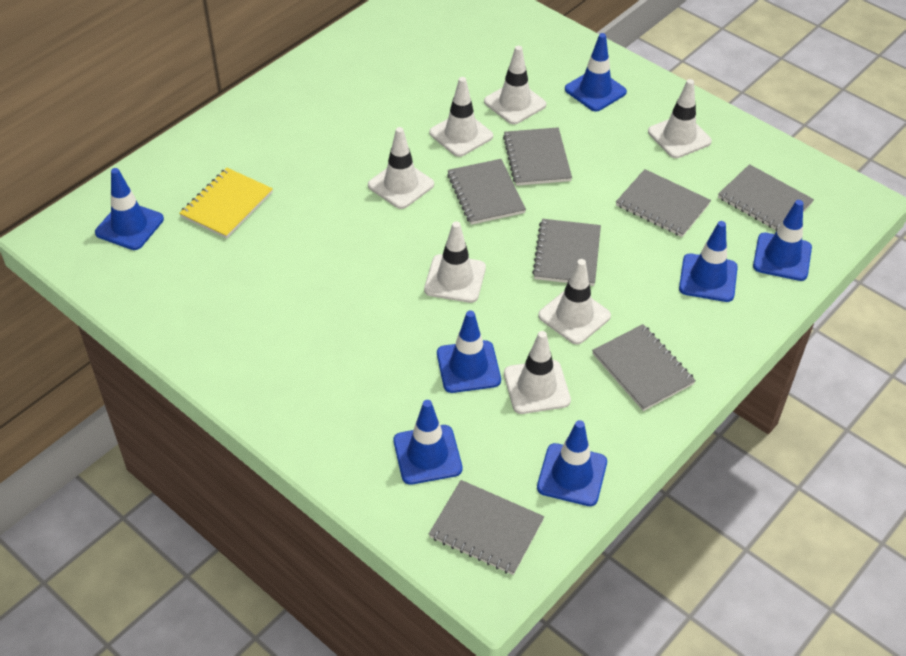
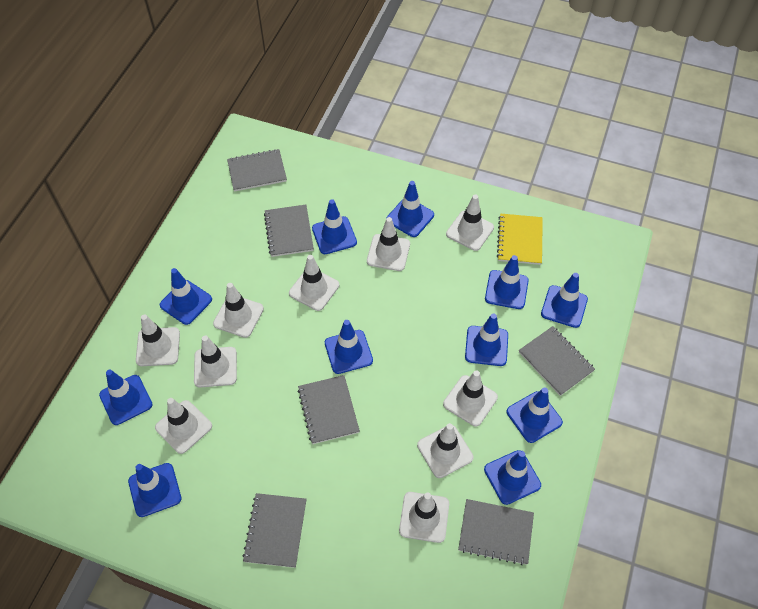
blue traffic cone: 7 -> 11
grey notebook: 7 -> 6
white traffic cone: 7 -> 10

